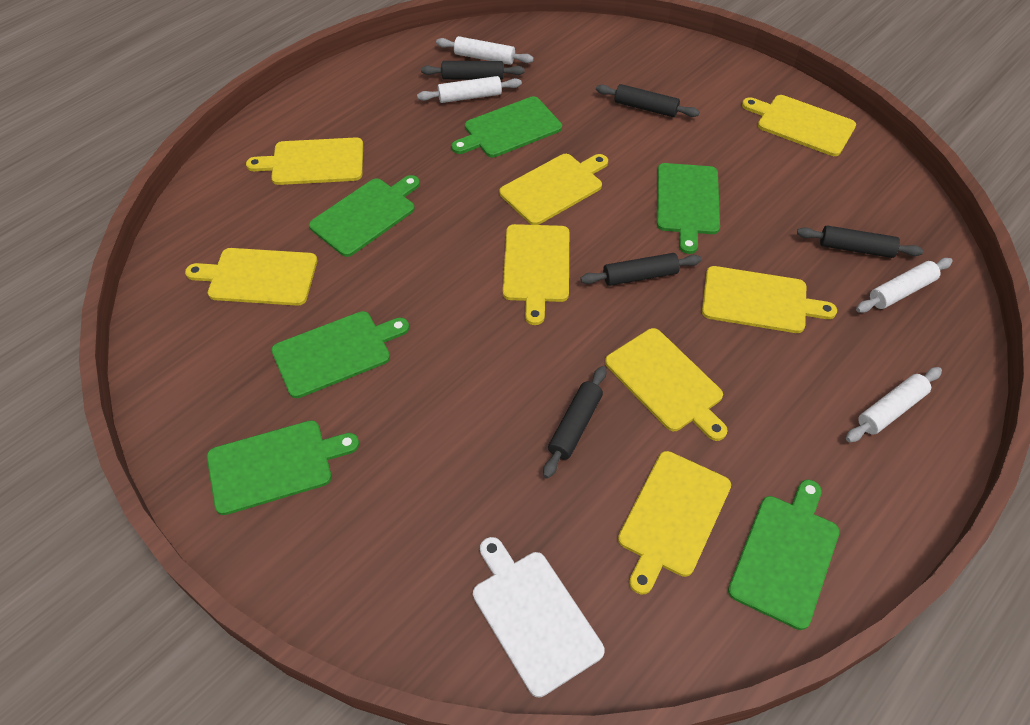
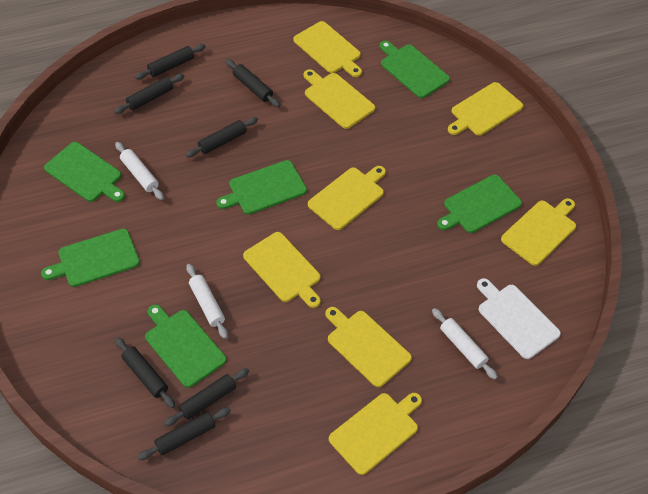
black rolling pin: 5 -> 7
white rolling pin: 4 -> 3

